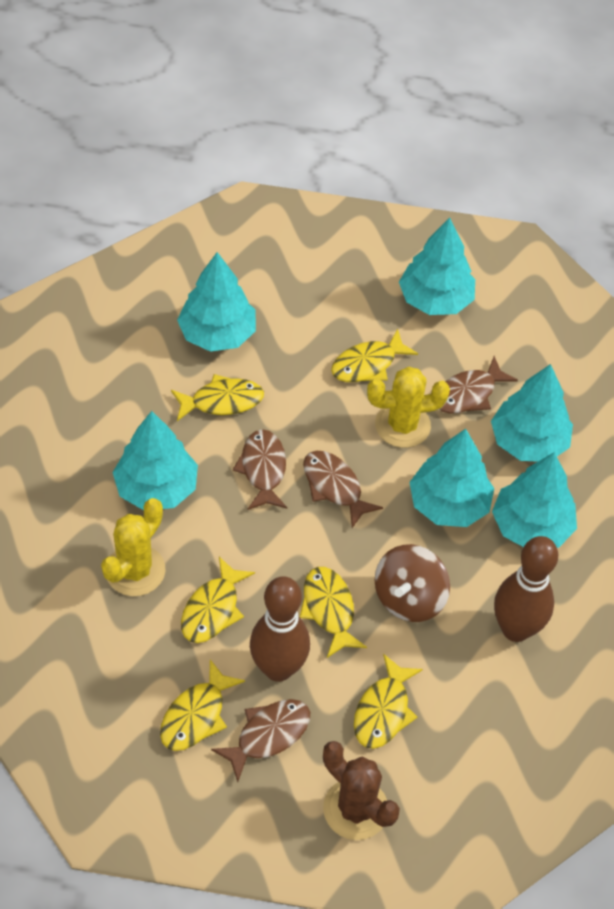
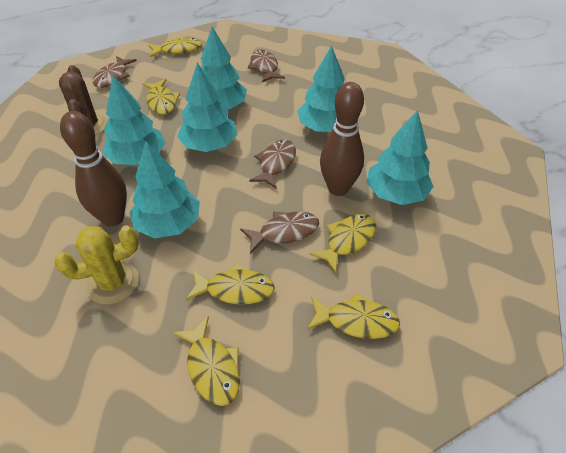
brown spinning top: 1 -> 0
yellow cactus: 2 -> 1

